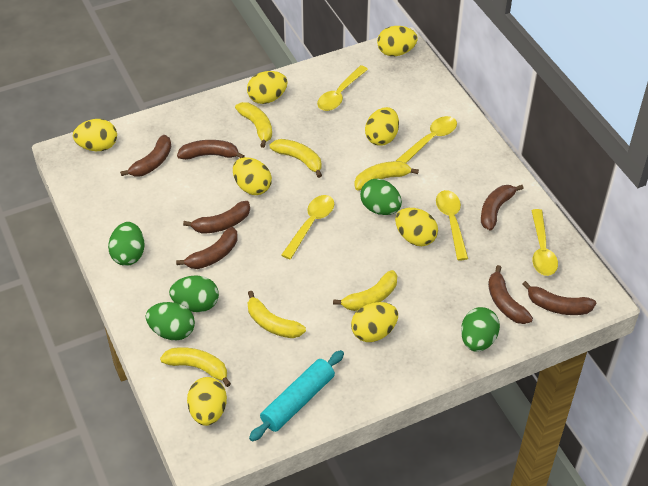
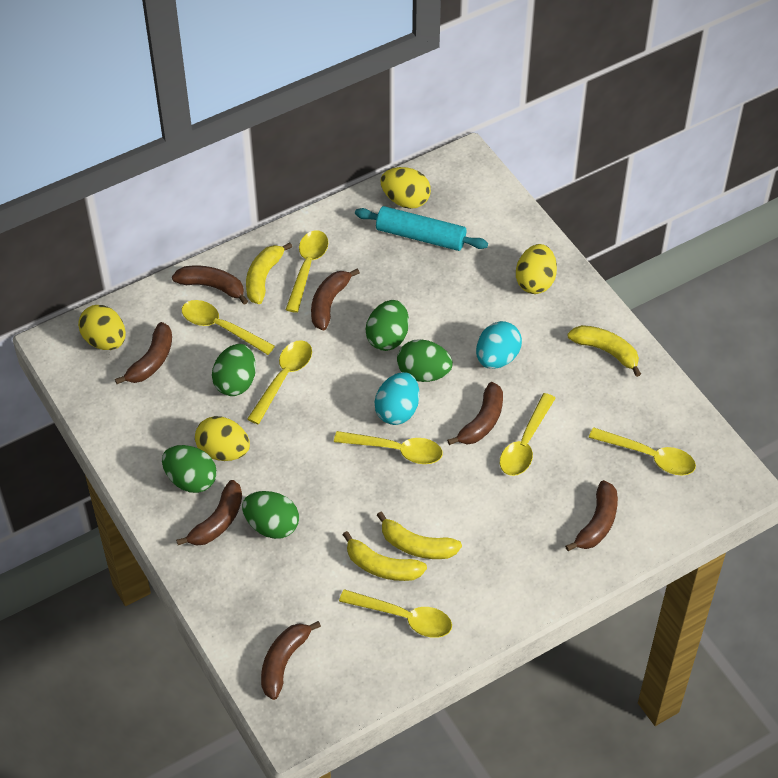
turquoise egg: 0 -> 2
yellow banana: 6 -> 4
yellow egg: 8 -> 4
yellow spoon: 5 -> 7

